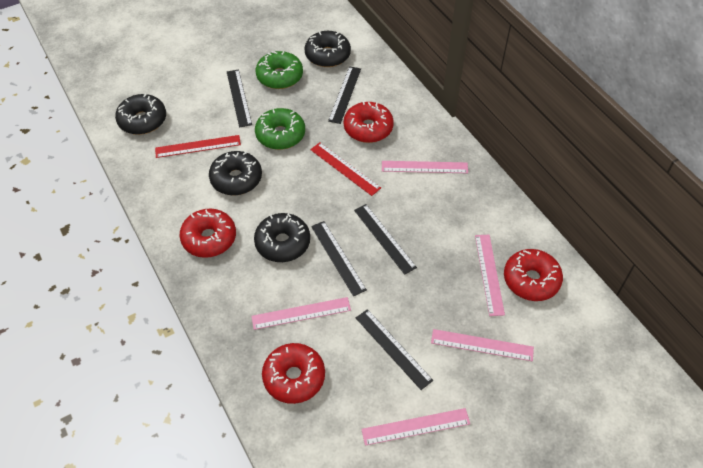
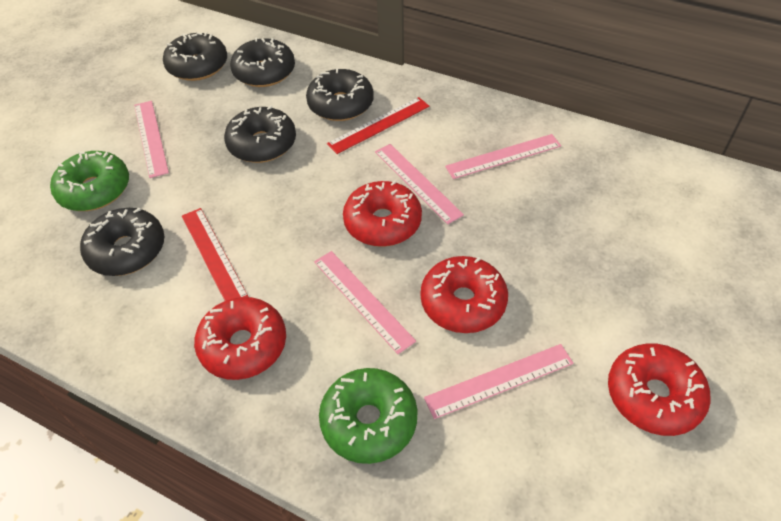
black donut: 4 -> 5
black ruler: 5 -> 0

